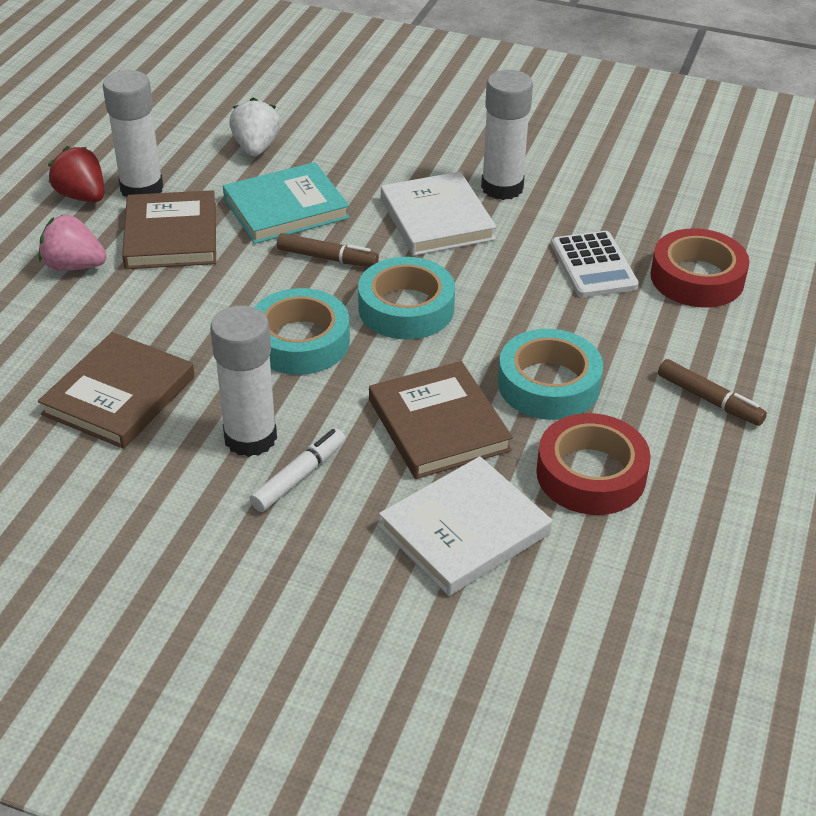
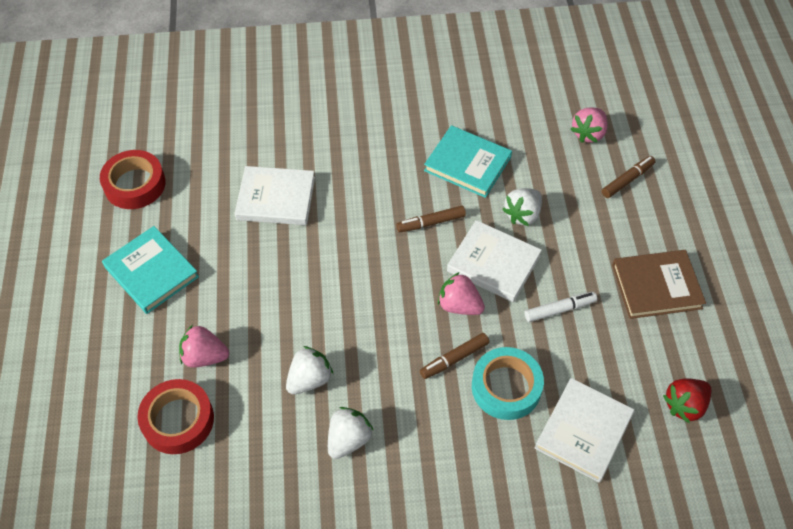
brown book: 3 -> 1
brown marker: 2 -> 3
pink strawberry: 1 -> 3
turquoise book: 1 -> 2
turquoise tape: 3 -> 1
white book: 2 -> 3
white calculator: 1 -> 0
white glue stick: 3 -> 0
white strawberry: 1 -> 3

